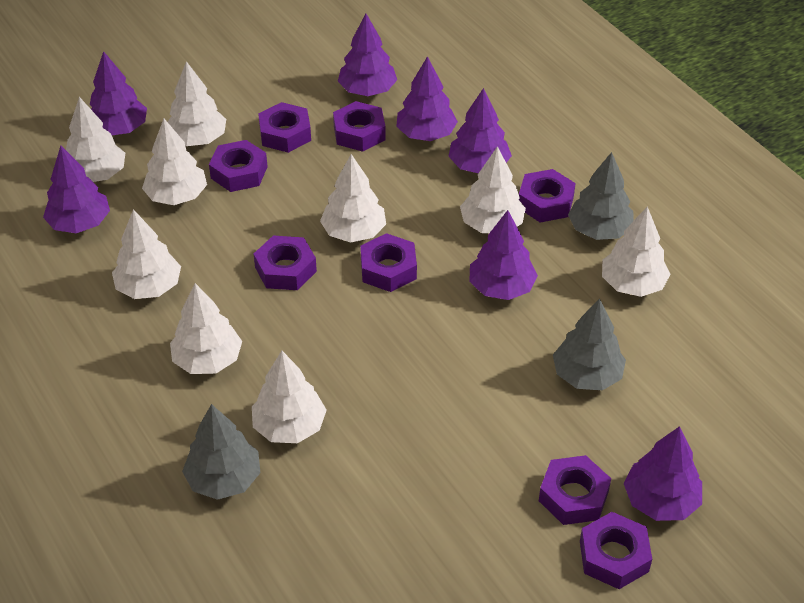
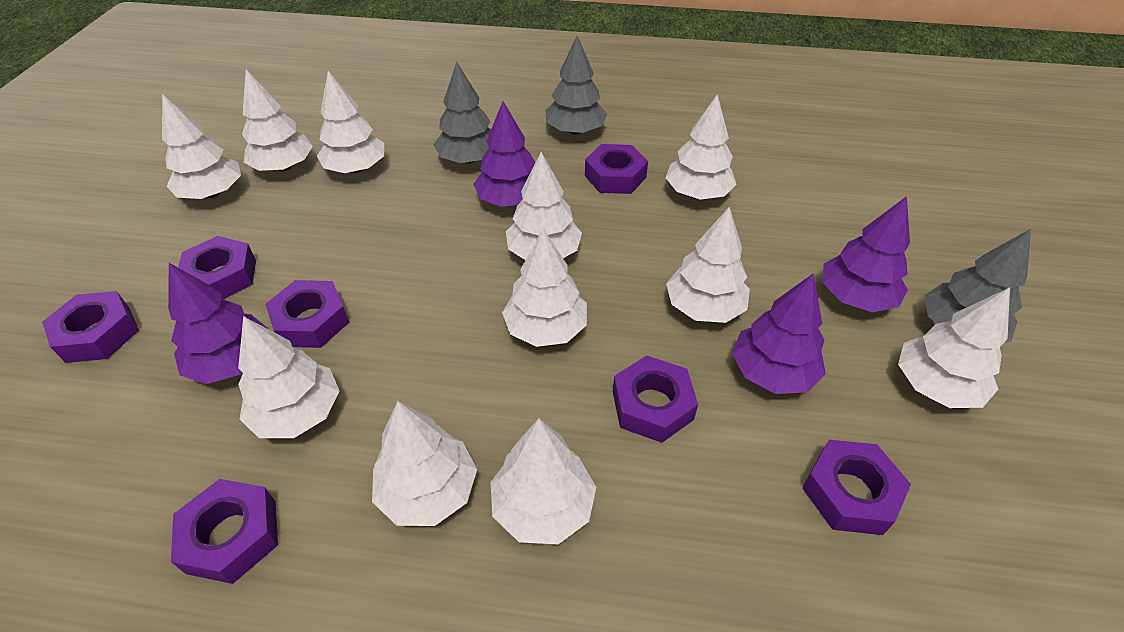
purple nut: 8 -> 7
purple tree: 7 -> 4
white tree: 9 -> 11

